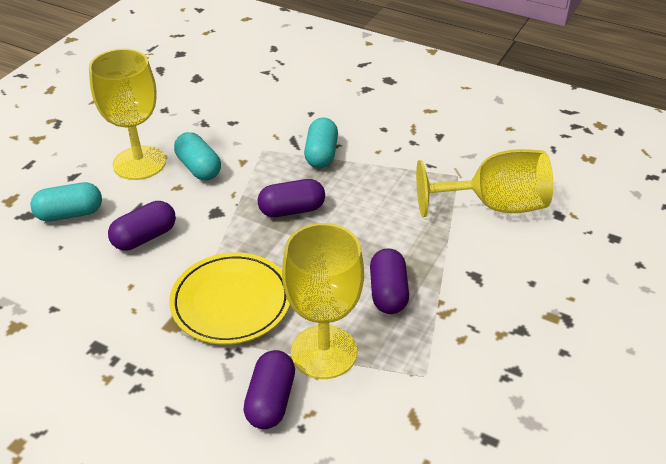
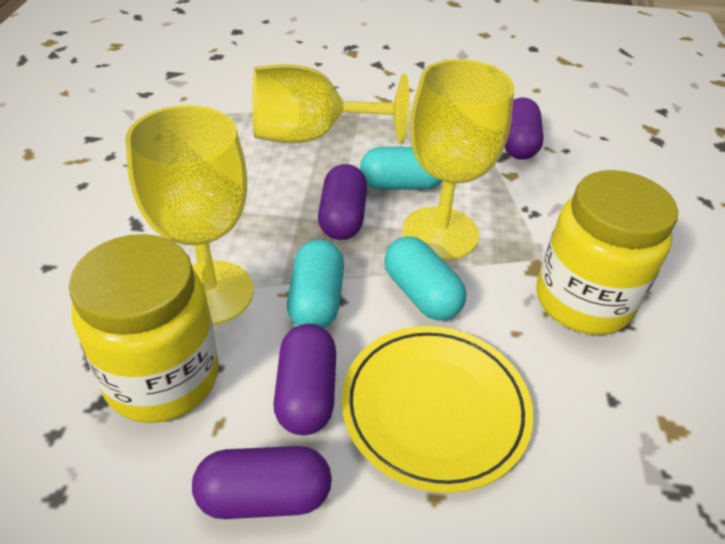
yellow jar: 0 -> 2

